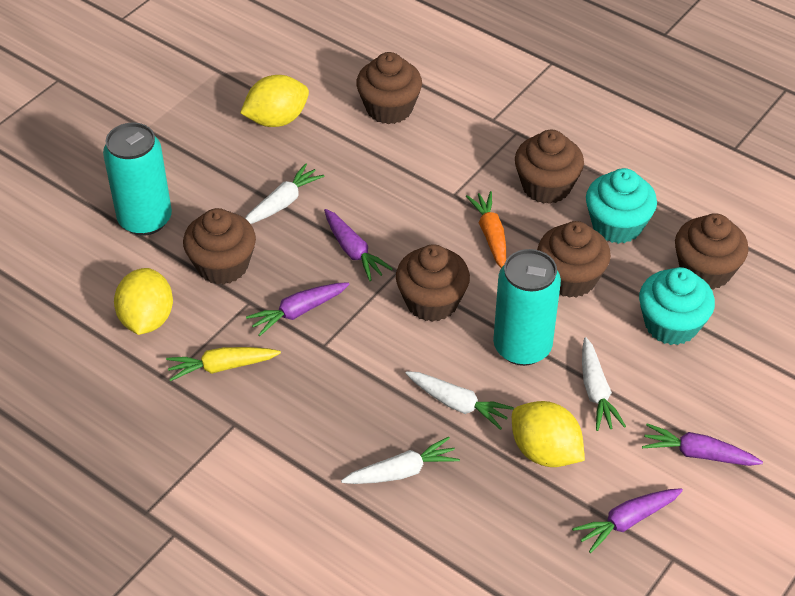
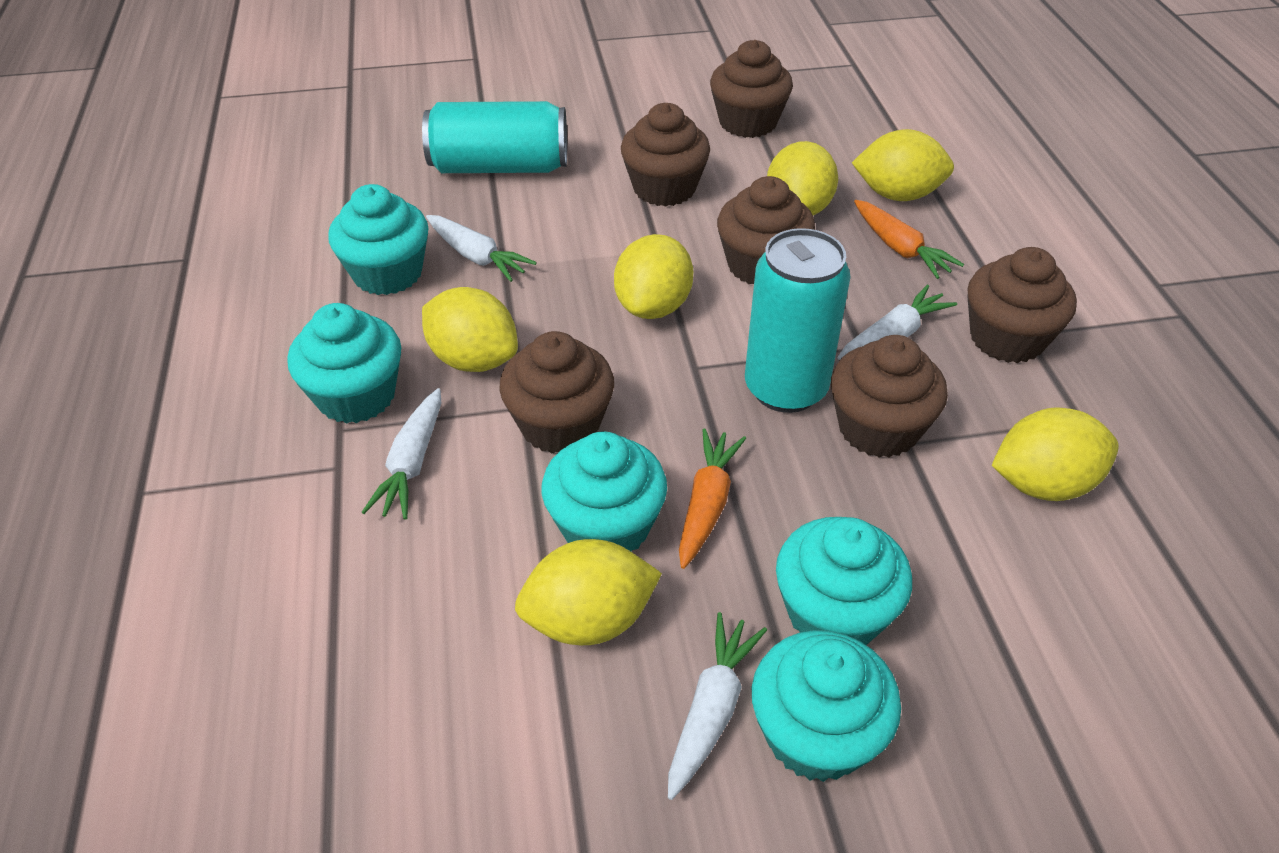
orange carrot: 1 -> 2
purple carrot: 4 -> 0
turquoise cupcake: 2 -> 5
yellow carrot: 1 -> 0
yellow lemon: 3 -> 6

